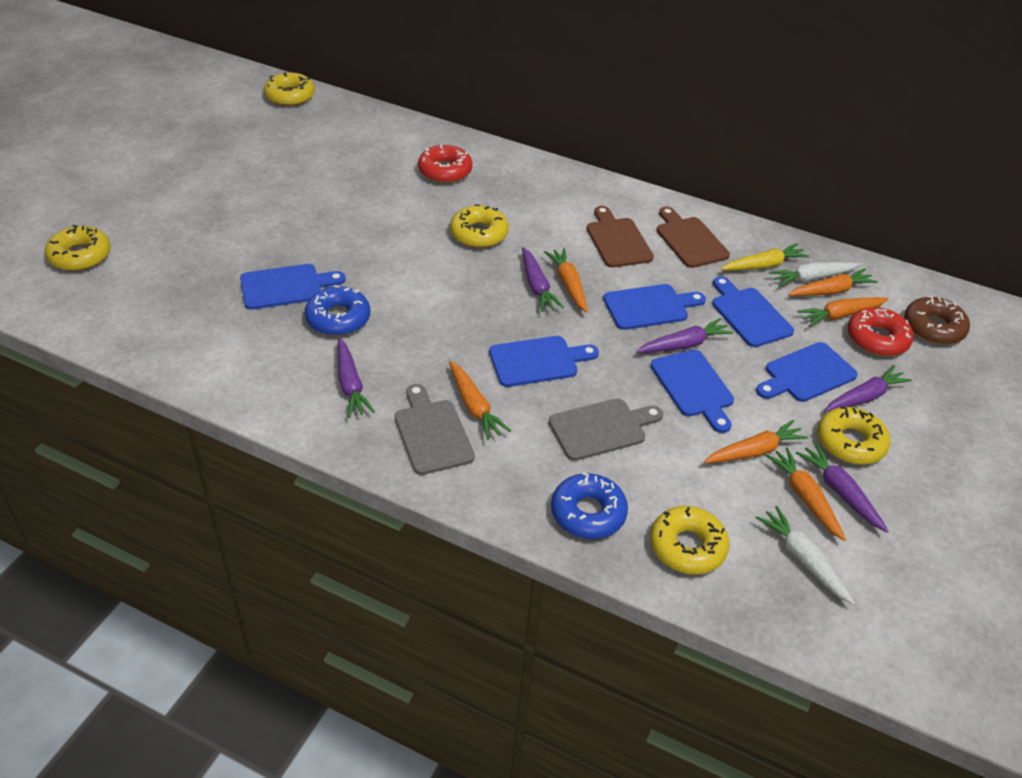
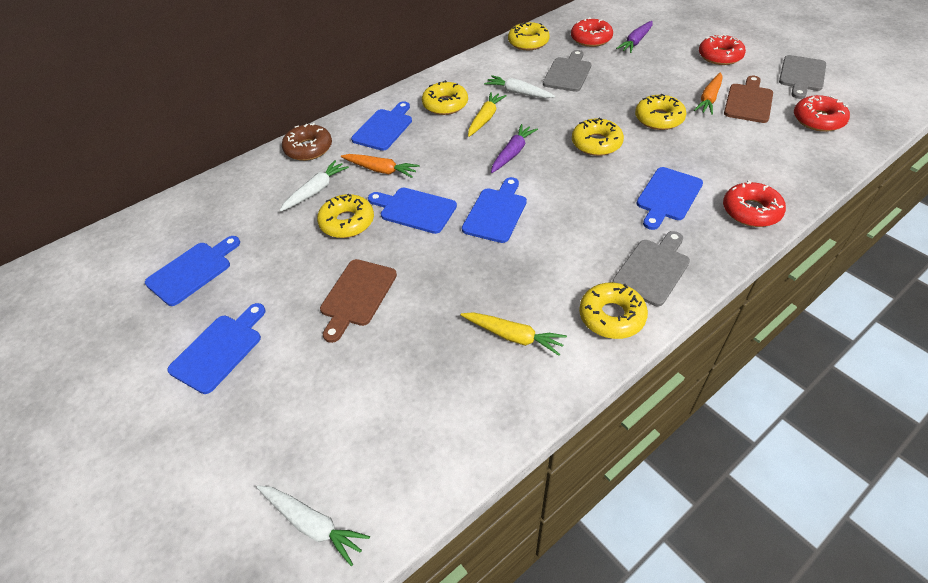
blue donut: 2 -> 0
grey cutting board: 2 -> 3
orange carrot: 6 -> 2
purple carrot: 5 -> 2
red donut: 2 -> 4
white carrot: 2 -> 3
yellow carrot: 1 -> 2
yellow donut: 5 -> 6

